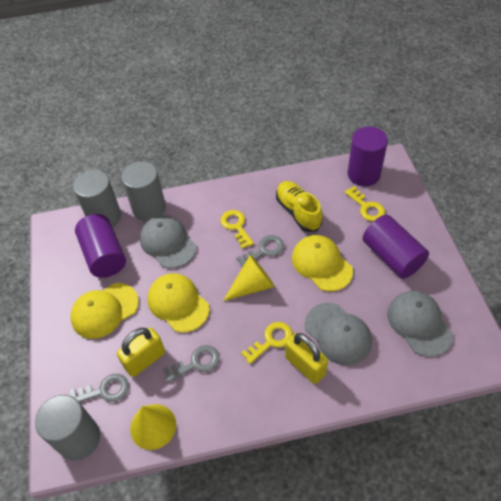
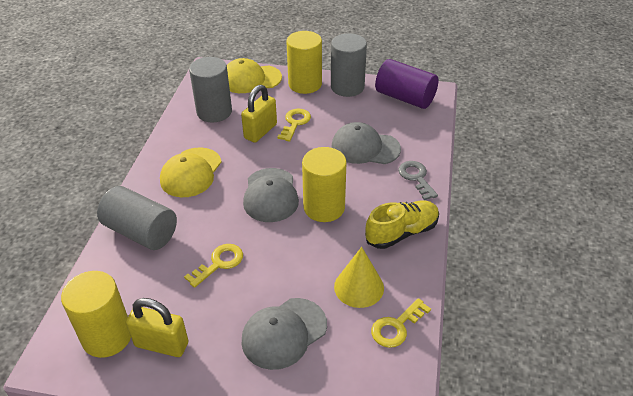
grey key: 3 -> 1
purple cylinder: 3 -> 1
yellow cap: 3 -> 2
yellow cone: 2 -> 1
yellow cylinder: 0 -> 3

